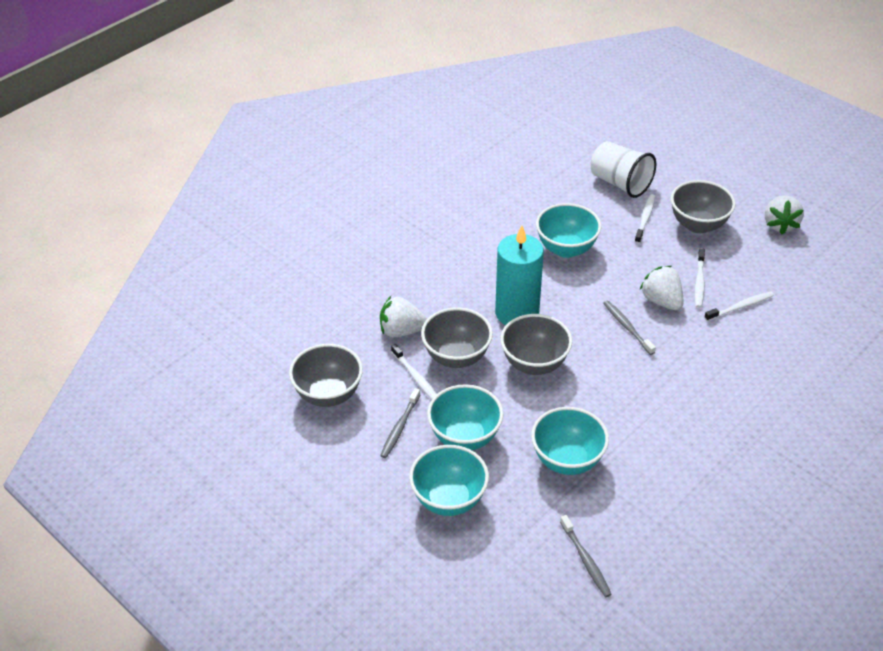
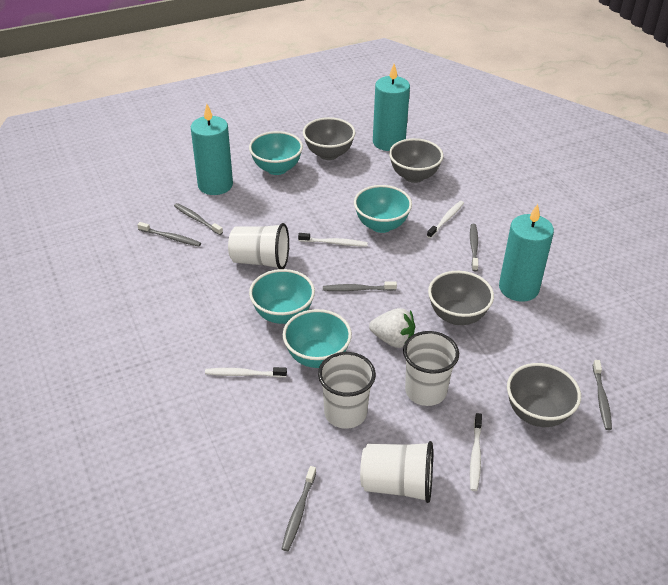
grey toothbrush: 3 -> 6
turquoise candle: 1 -> 3
white cup: 1 -> 4
white strawberry: 3 -> 1

